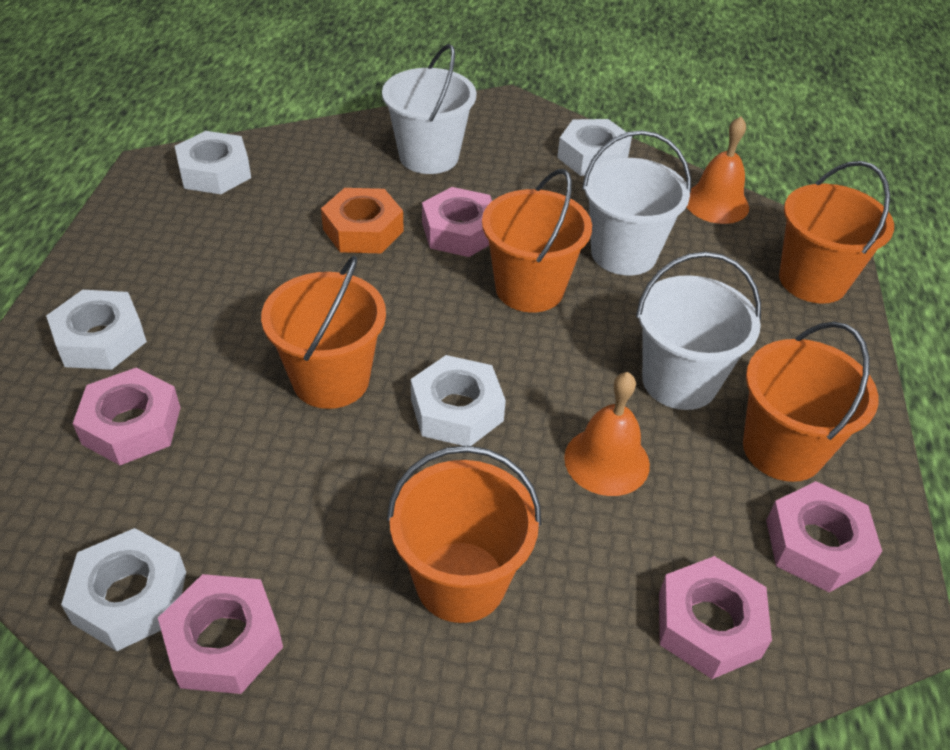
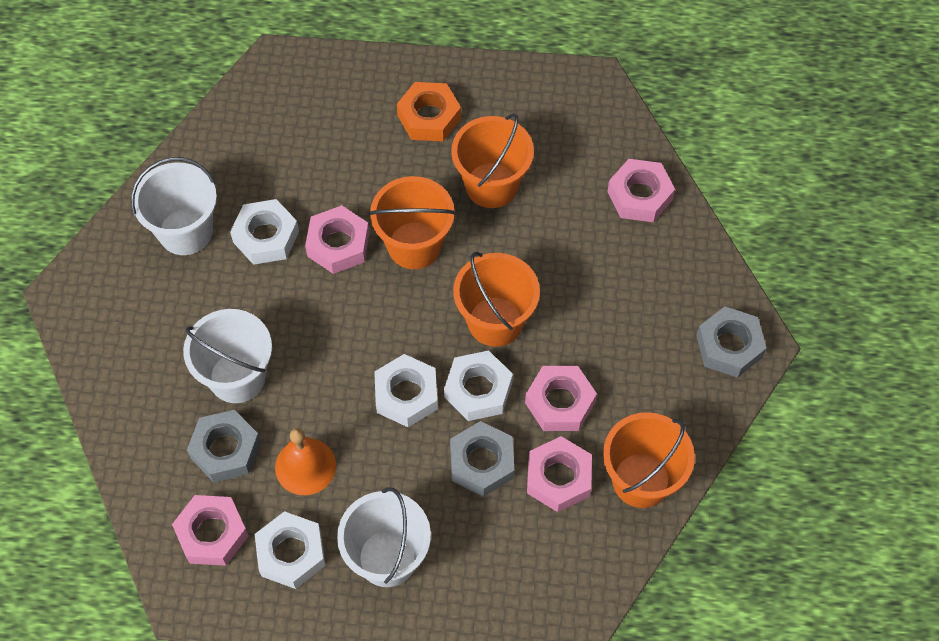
grey nut: 0 -> 3
orange bell: 2 -> 1
orange bucket: 5 -> 4
white nut: 5 -> 4

